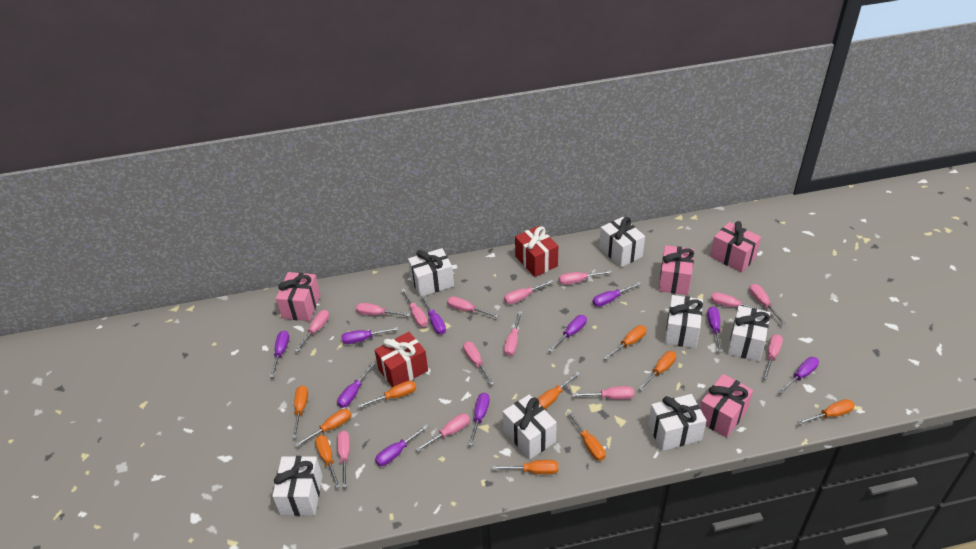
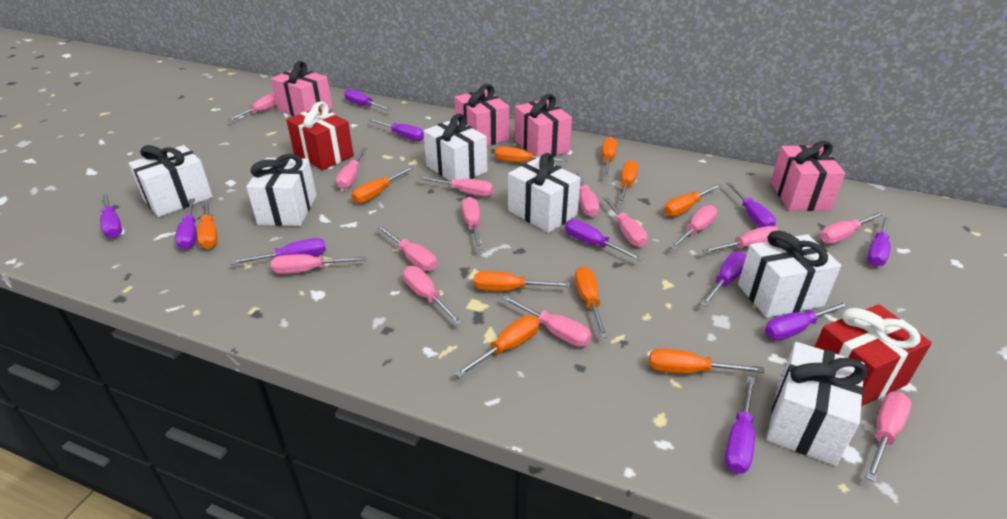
purple screwdriver: 10 -> 11
white gift: 7 -> 6

